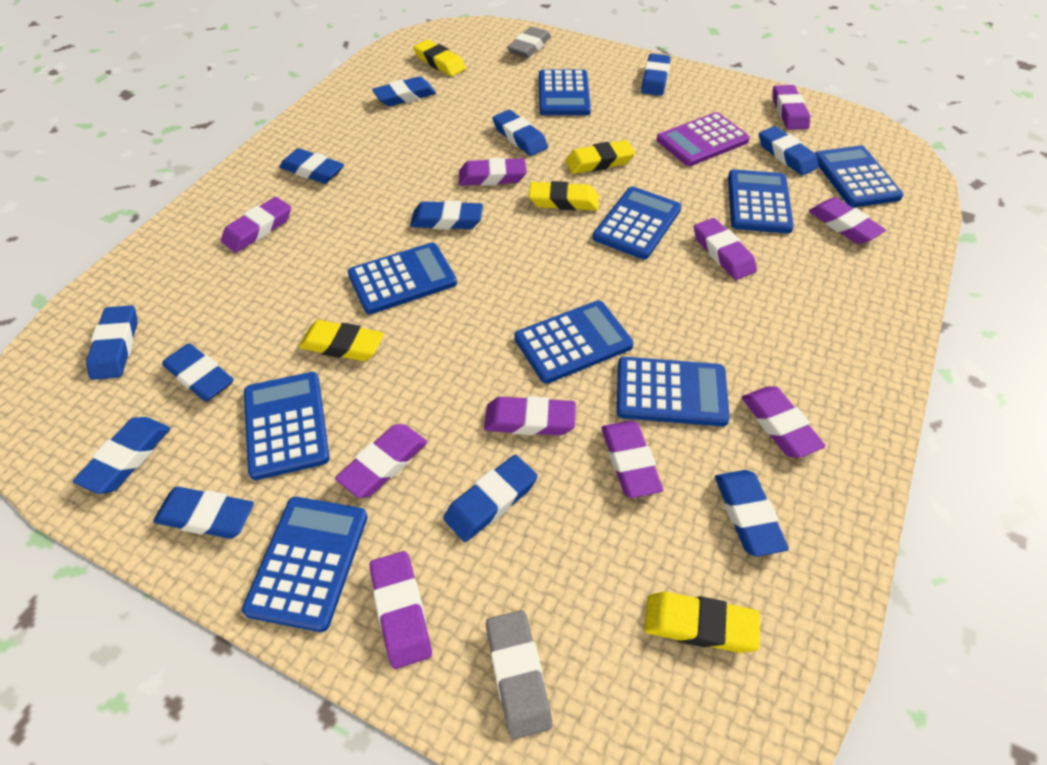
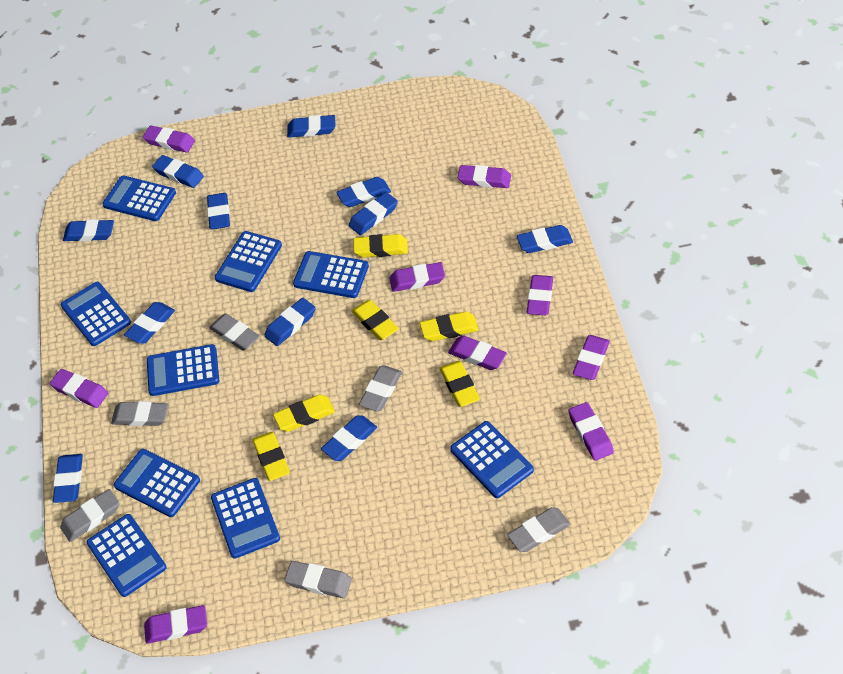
blue eraser: 12 -> 11
grey eraser: 2 -> 6
purple calculator: 1 -> 0
purple eraser: 10 -> 9
yellow eraser: 5 -> 6

